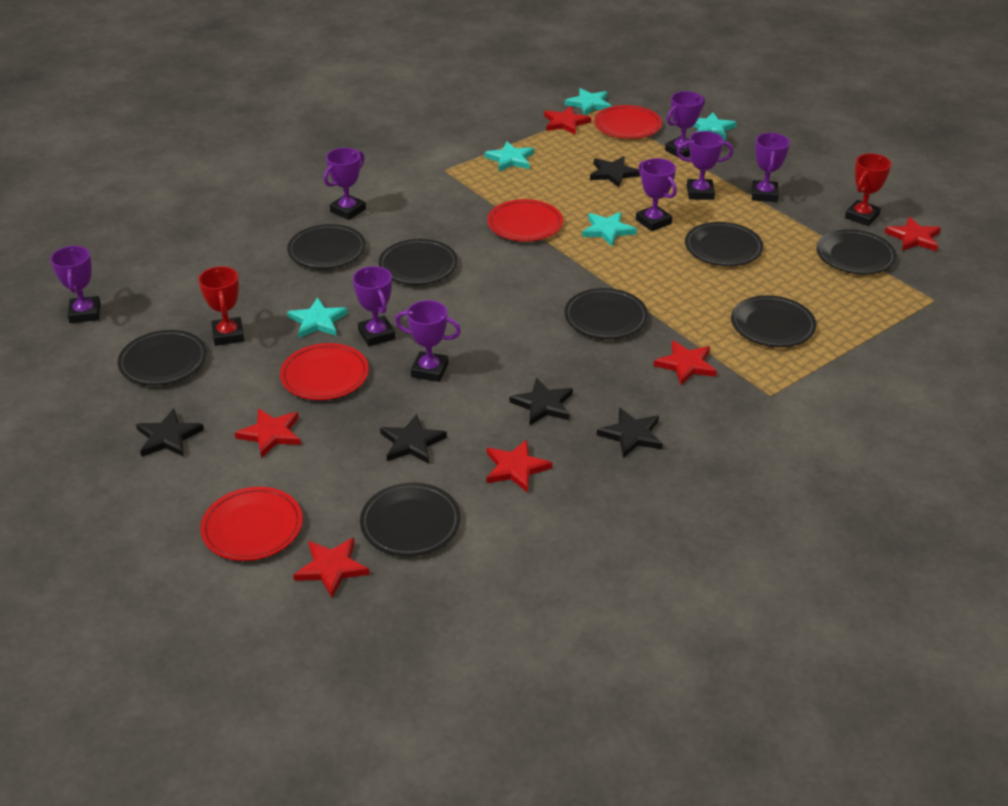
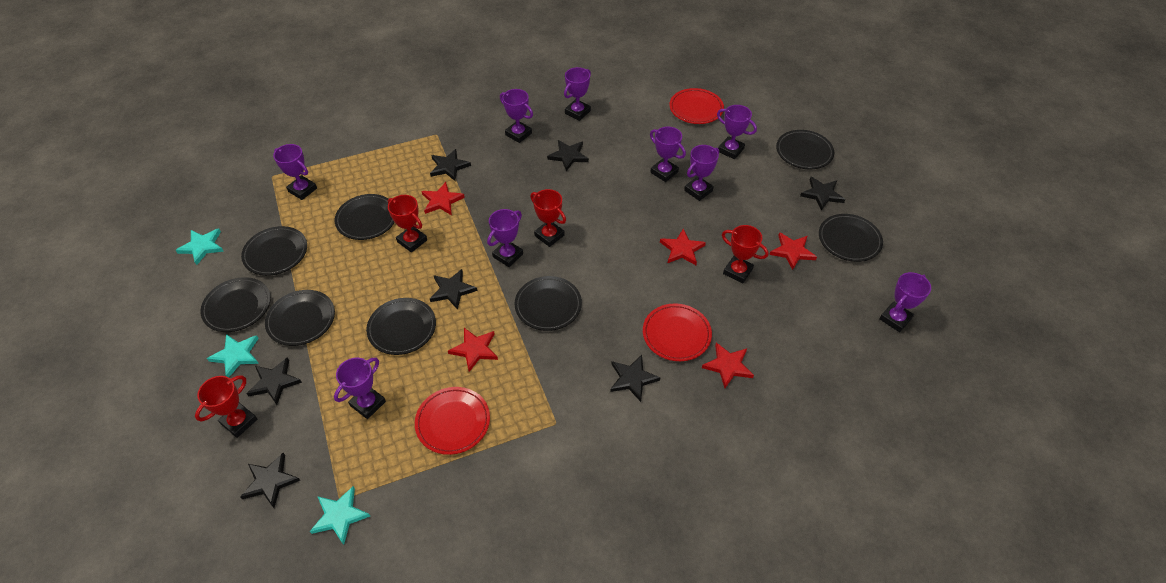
black star: 5 -> 7
purple trophy: 8 -> 9
red plate: 4 -> 3
red star: 6 -> 5
red trophy: 2 -> 4
turquoise star: 5 -> 3

